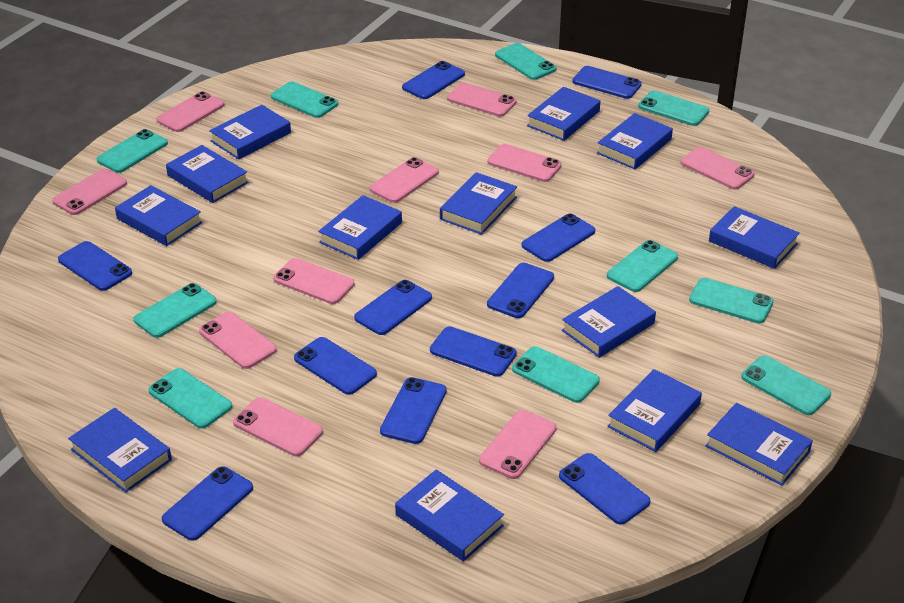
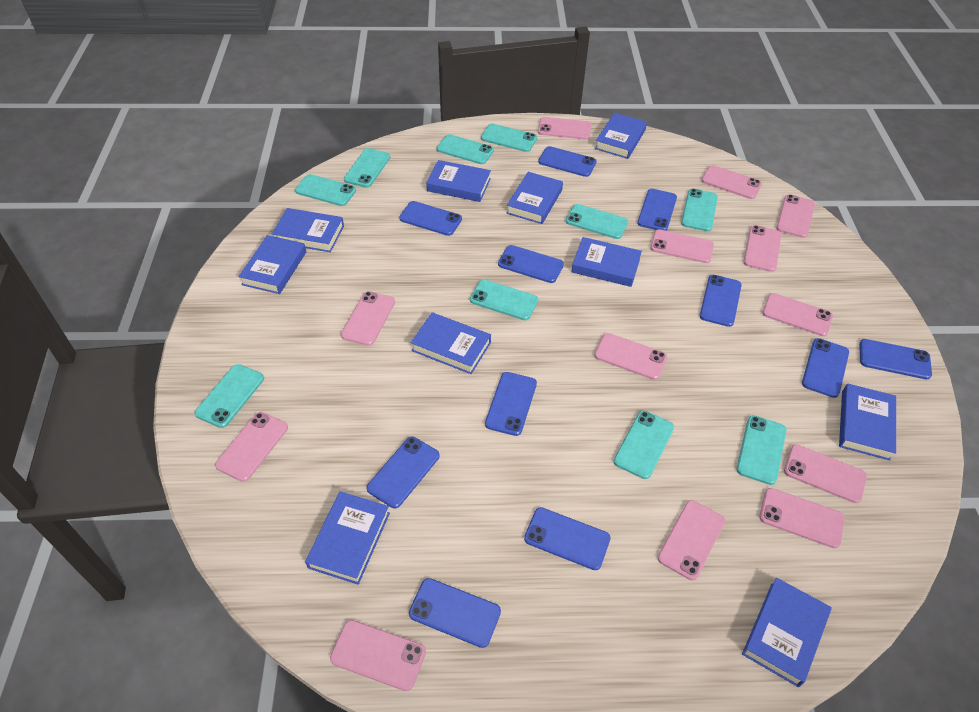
blue book: 13 -> 10
pink phone: 10 -> 13

